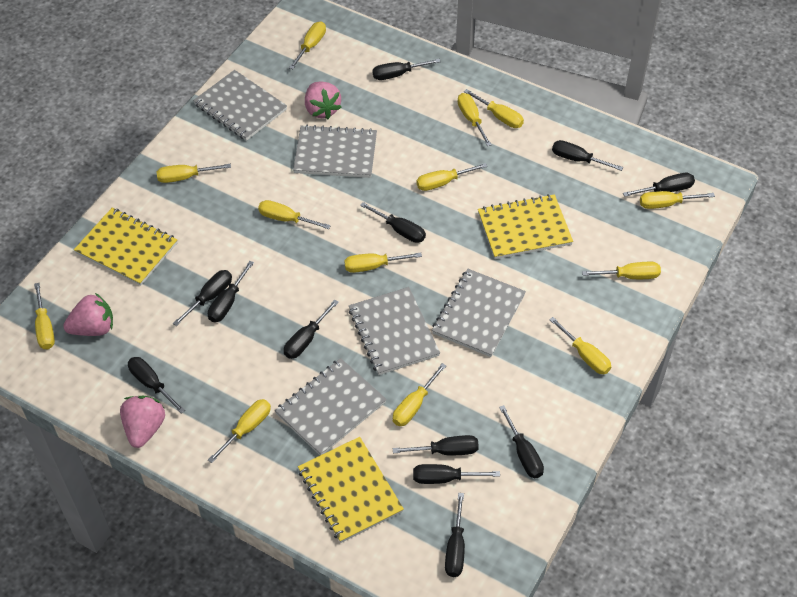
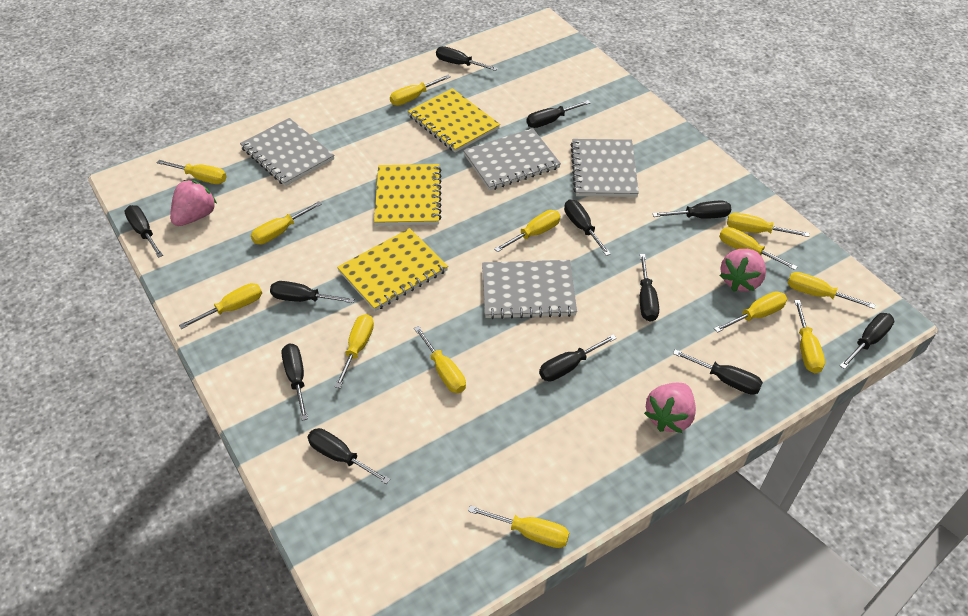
grey notebook: 5 -> 4

